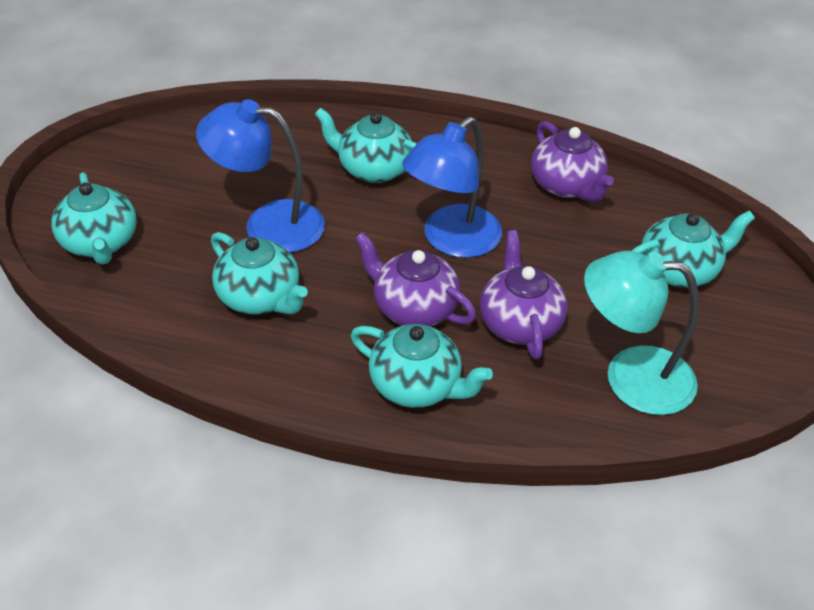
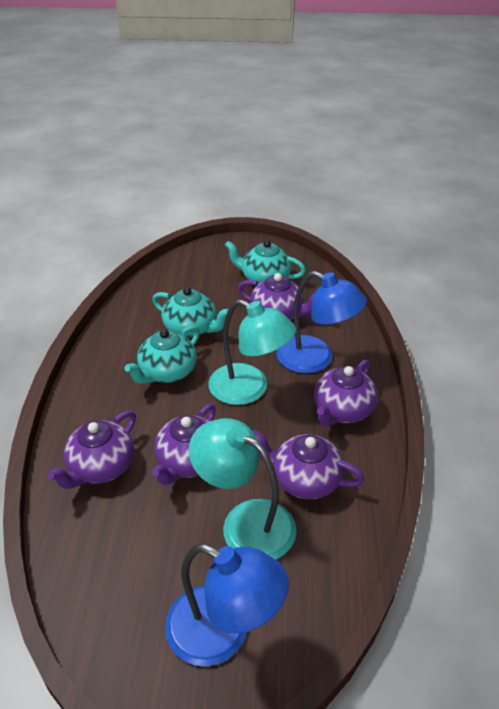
purple teapot: 3 -> 5
turquoise lamp: 1 -> 2
turquoise teapot: 5 -> 3

